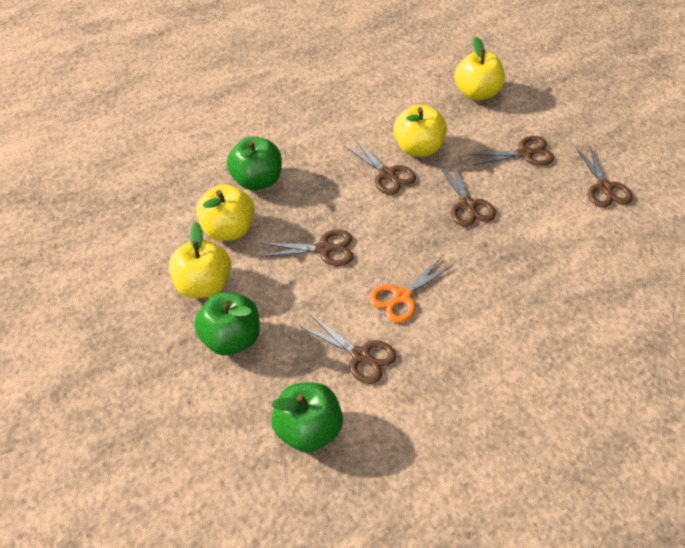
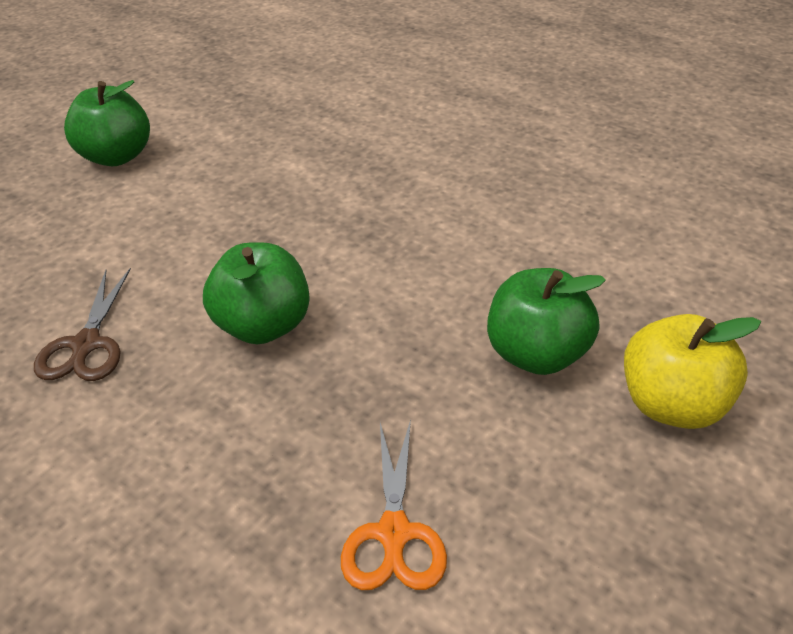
brown scissors: 6 -> 1
yellow apple: 4 -> 1

